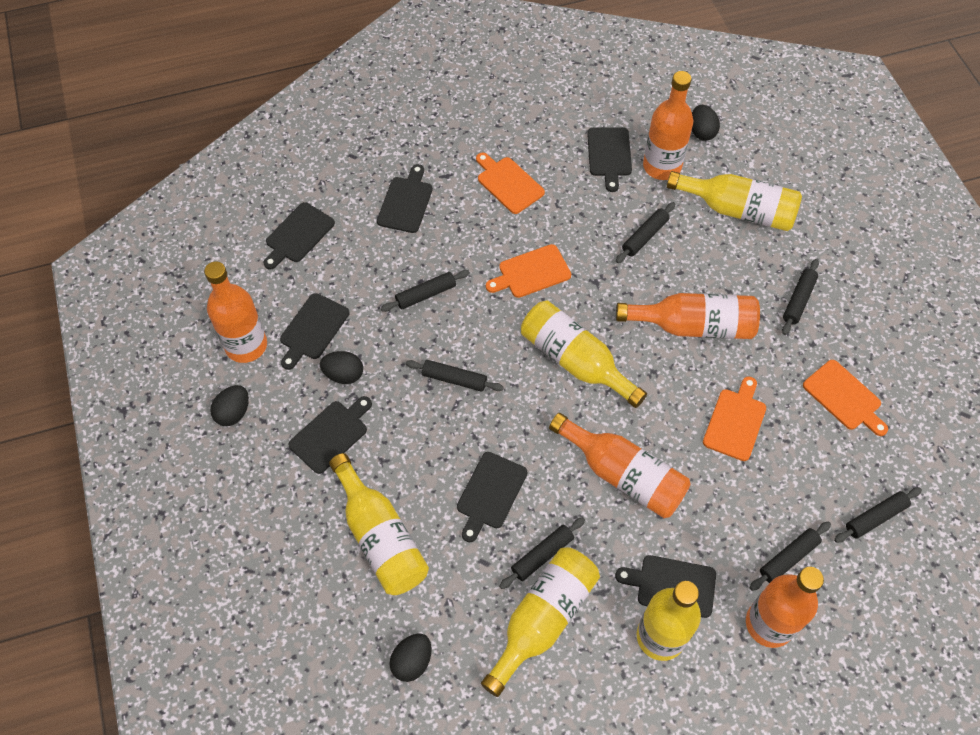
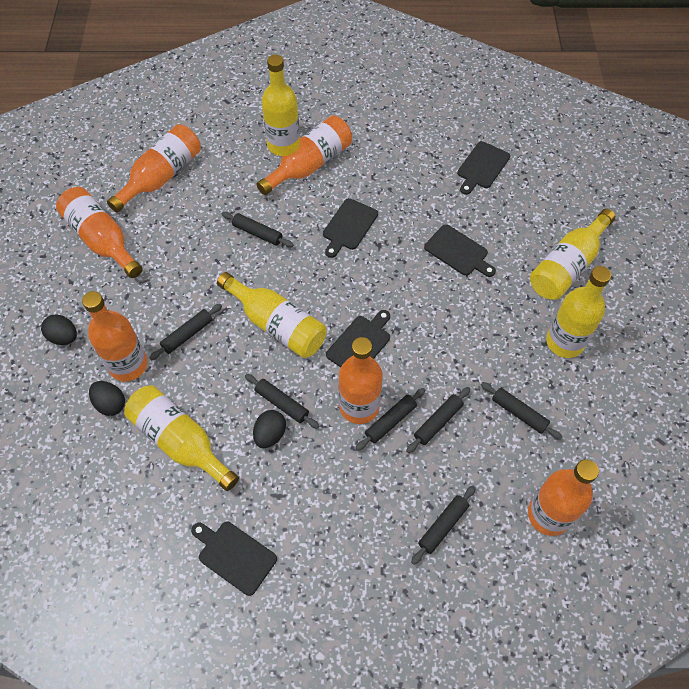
black cutting board: 7 -> 5
black egg: 4 -> 3
orange bottle: 5 -> 6
orange cutting board: 4 -> 0

